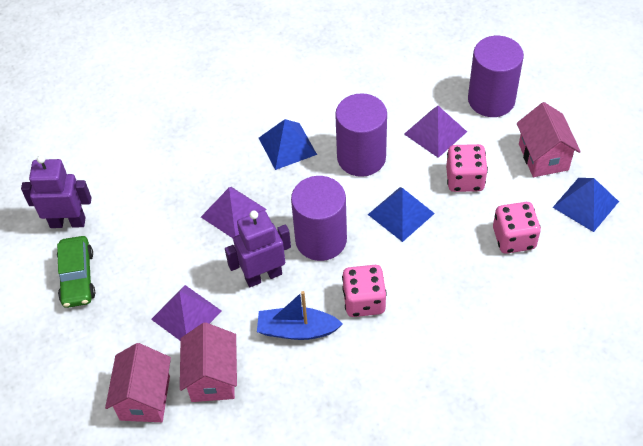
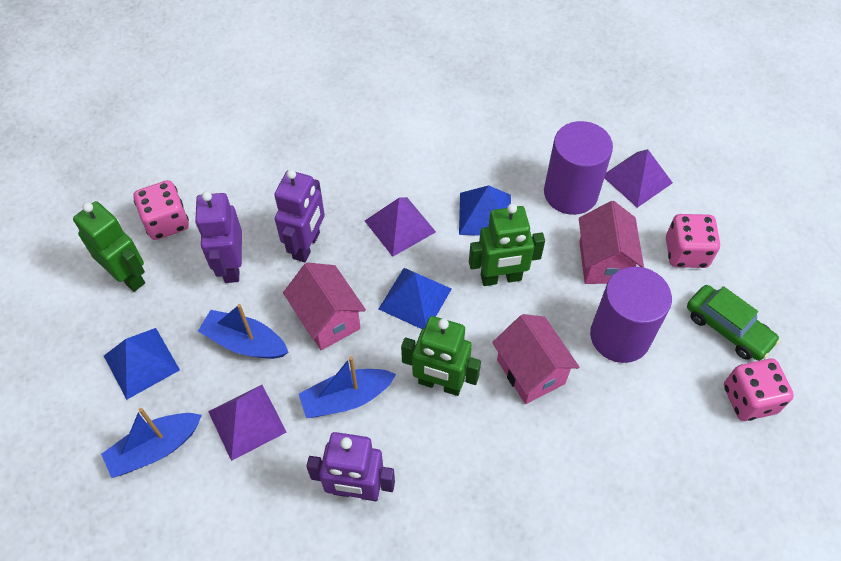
blue boat: 1 -> 3
green robot: 0 -> 3
purple cylinder: 3 -> 2
purple robot: 2 -> 3

